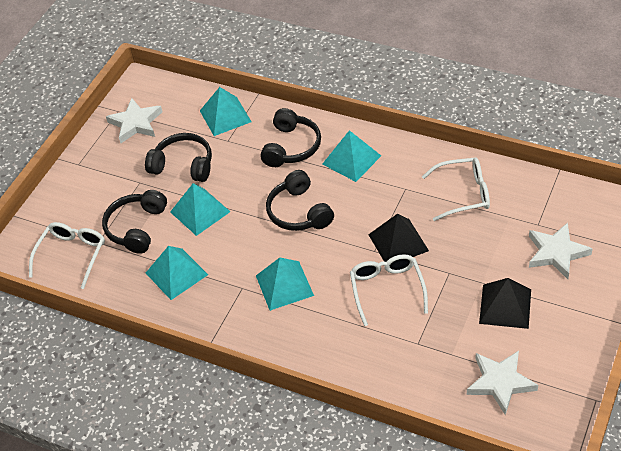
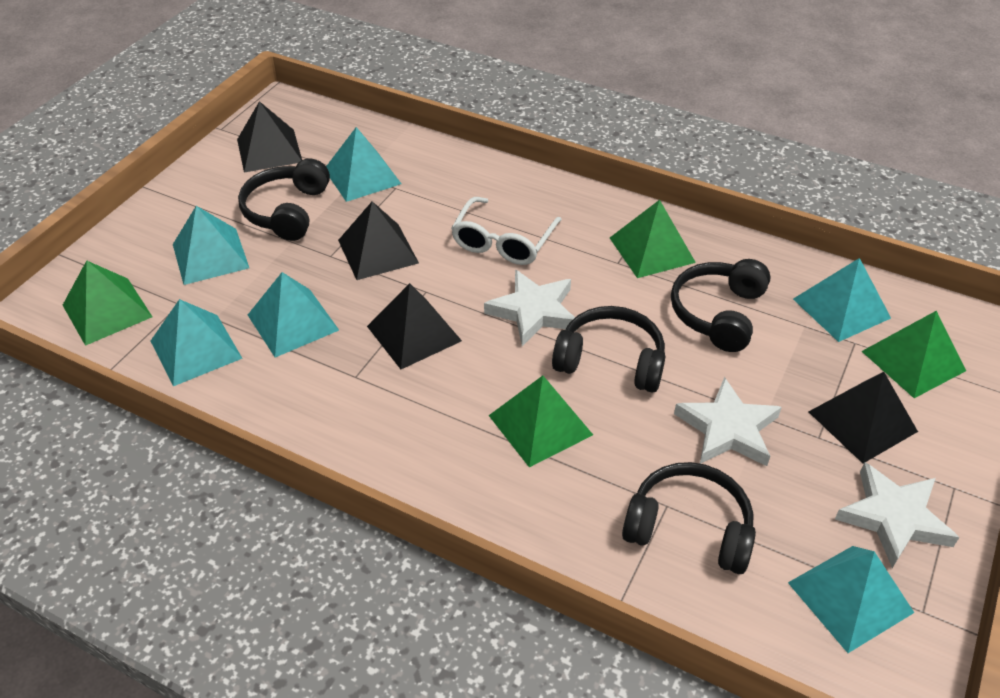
black pyramid: 2 -> 4
green pyramid: 0 -> 4
turquoise pyramid: 5 -> 6
white glasses: 3 -> 1

